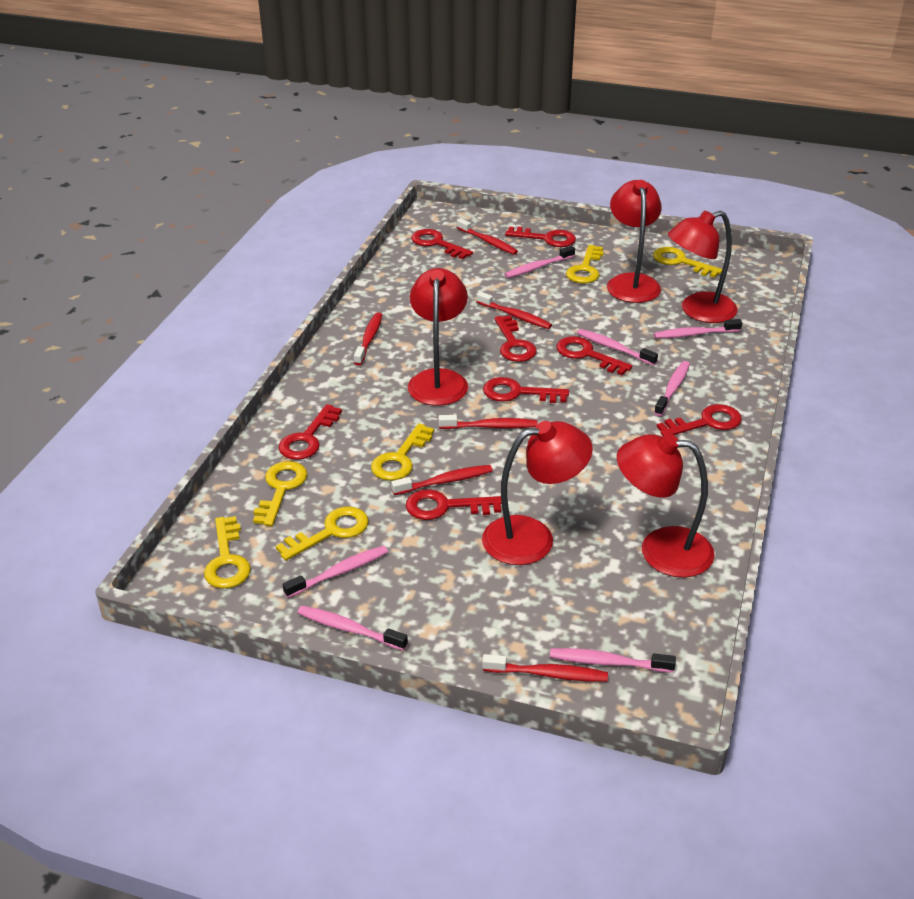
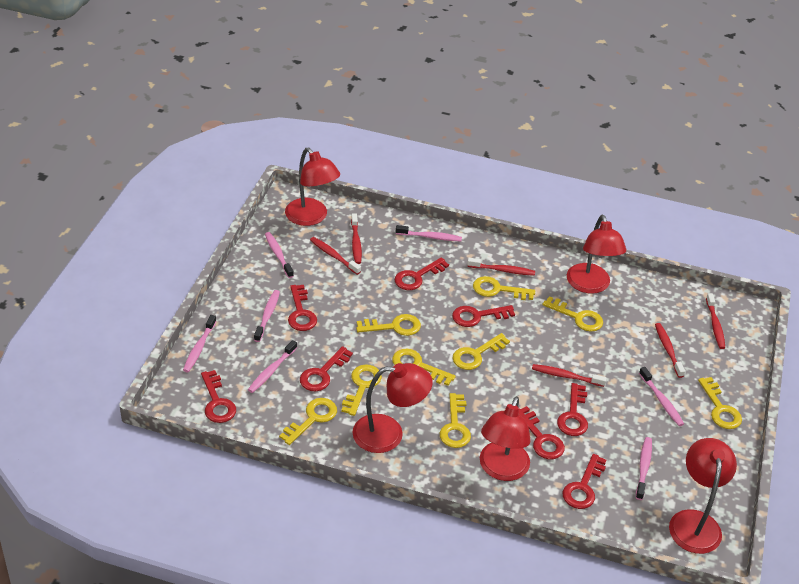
yellow key: 6 -> 9

